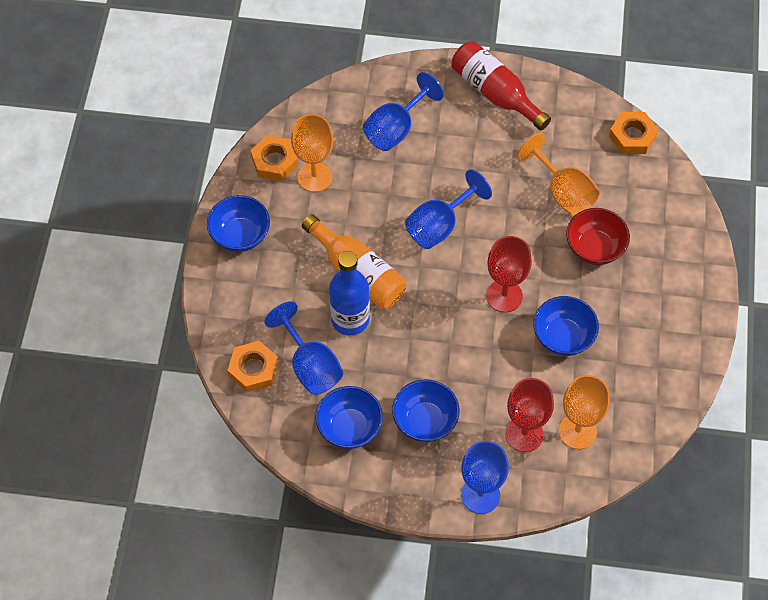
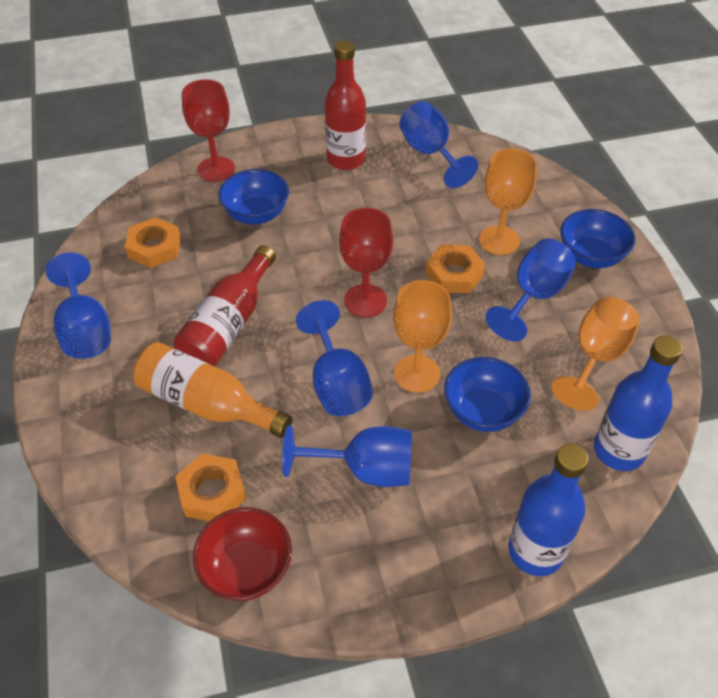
blue bottle: 1 -> 2
blue bowl: 4 -> 3
blue goblet: 4 -> 5
red bottle: 1 -> 2

